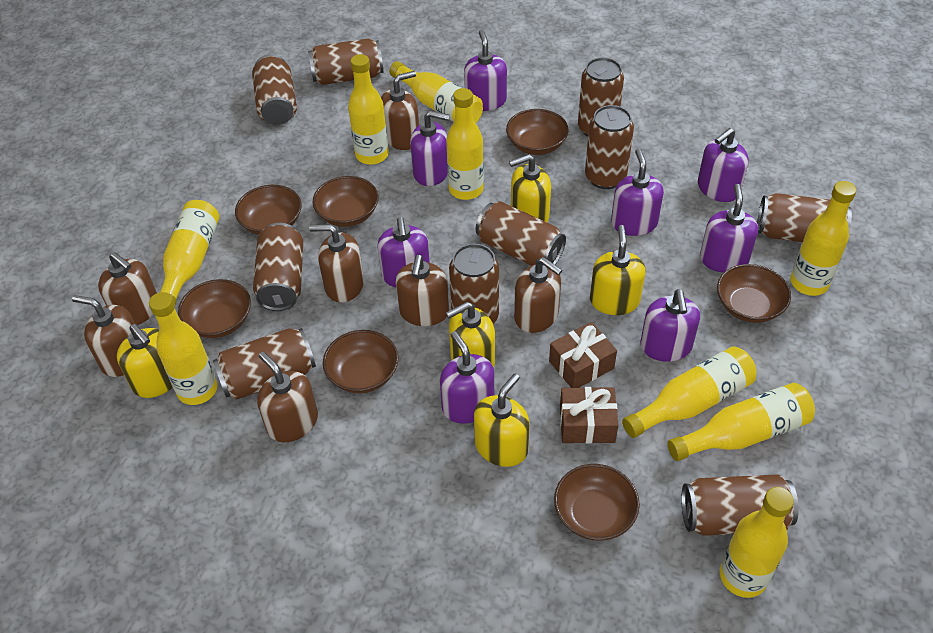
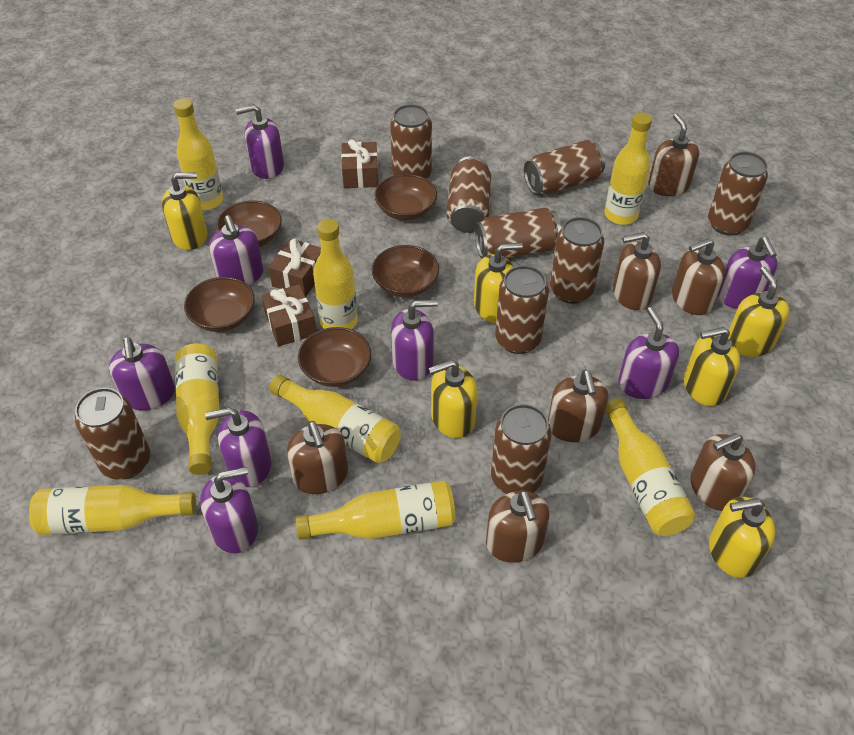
brown bowl: 7 -> 5
brown can: 10 -> 9
brown gift: 2 -> 3
yellow bottle: 9 -> 8
yellow soap dispenser: 5 -> 6

